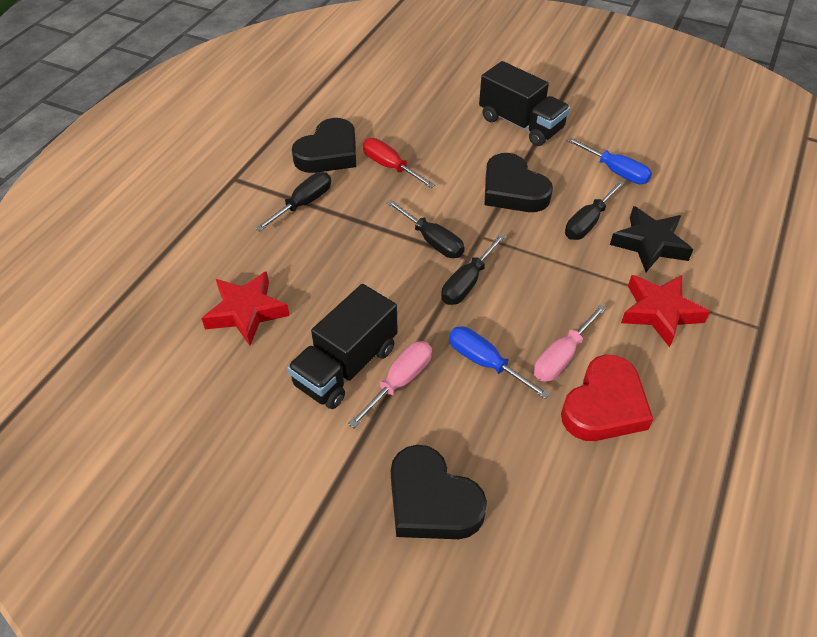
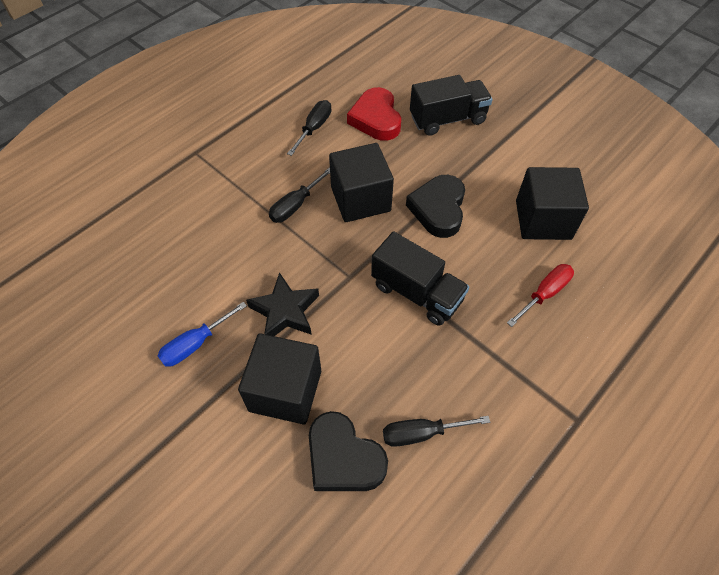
black cube: 0 -> 3
black heart: 3 -> 2
black screwdriver: 4 -> 3
blue screwdriver: 2 -> 1
pink screwdriver: 2 -> 0
red star: 2 -> 0

